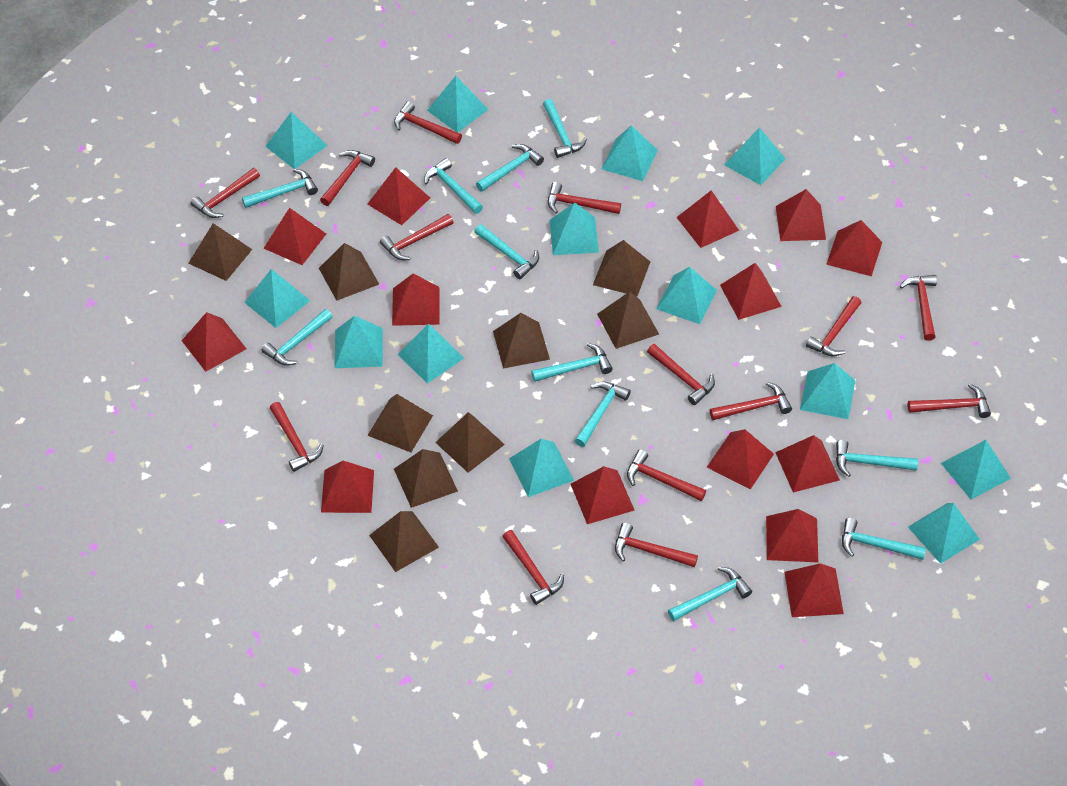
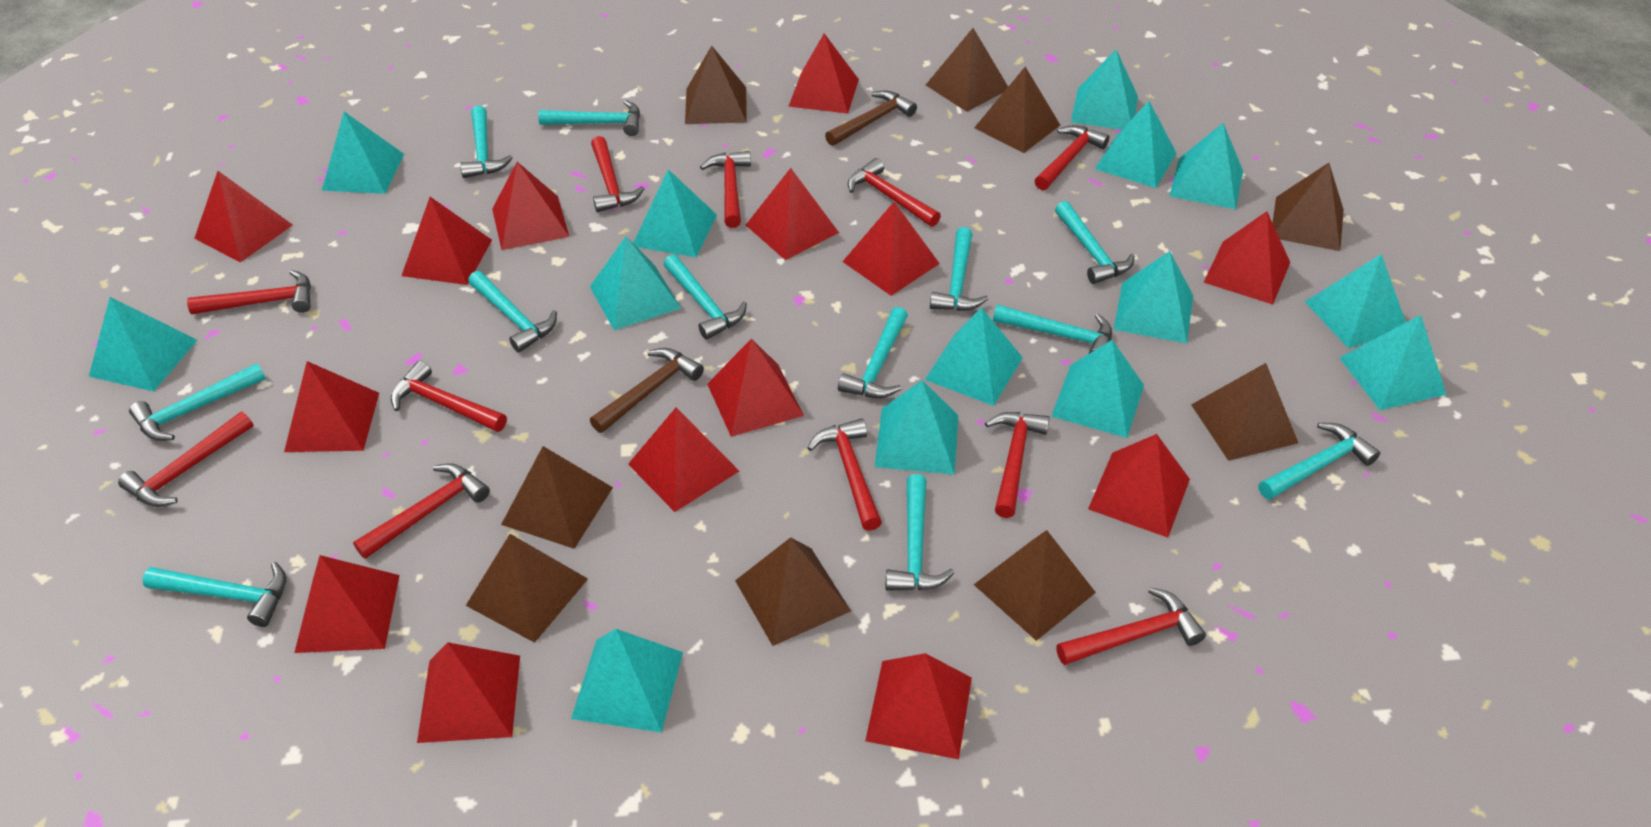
brown hammer: 0 -> 2
red hammer: 14 -> 11
turquoise hammer: 11 -> 12
turquoise pyramid: 13 -> 14

